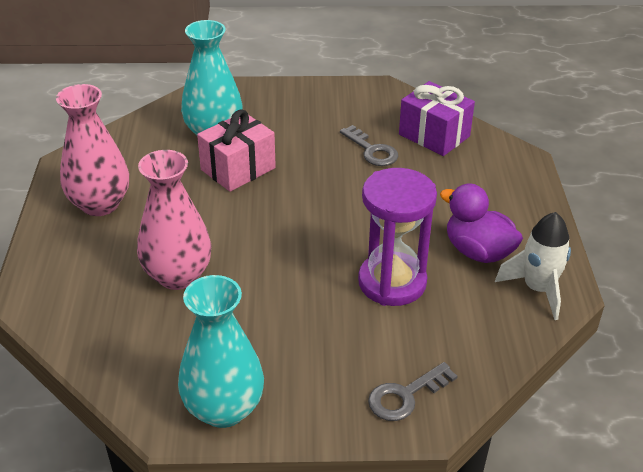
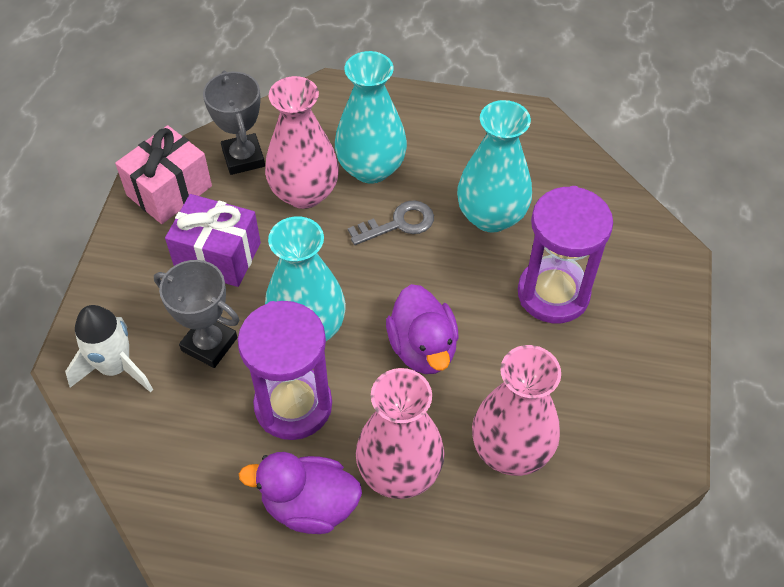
grey key: 2 -> 1
grey trophy: 0 -> 2
pink vase: 2 -> 3
purple duck: 1 -> 2
purple hourglass: 1 -> 2
turquoise vase: 2 -> 3

